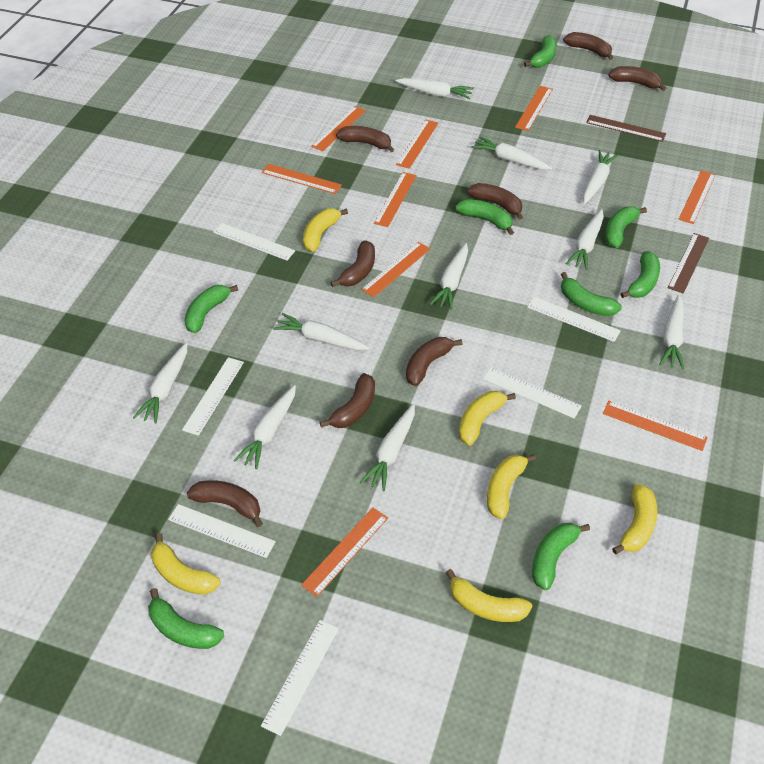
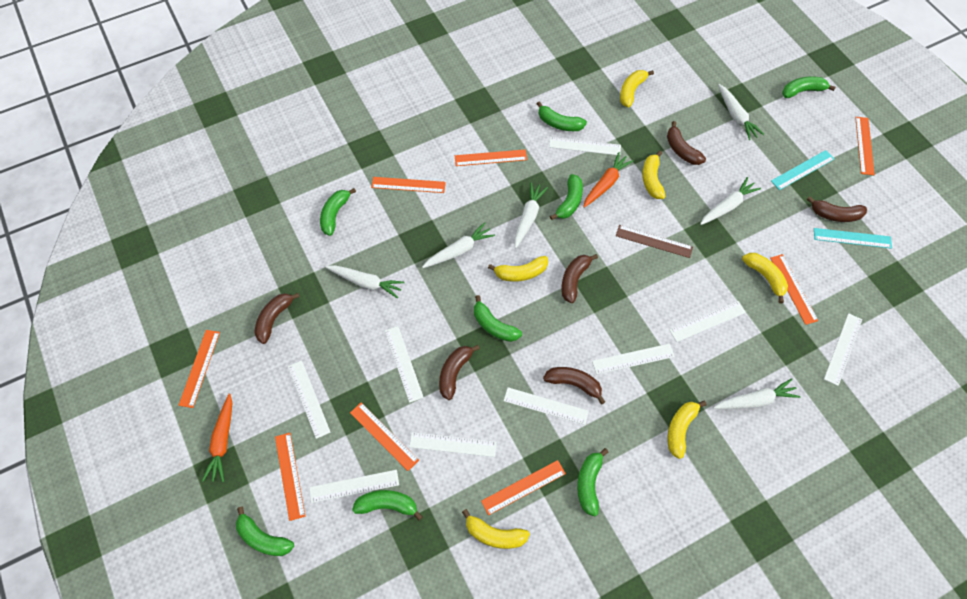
brown banana: 8 -> 6
brown ruler: 2 -> 1
orange carrot: 0 -> 2
orange ruler: 9 -> 8
turquoise ruler: 0 -> 2
white carrot: 10 -> 6
white ruler: 6 -> 9

